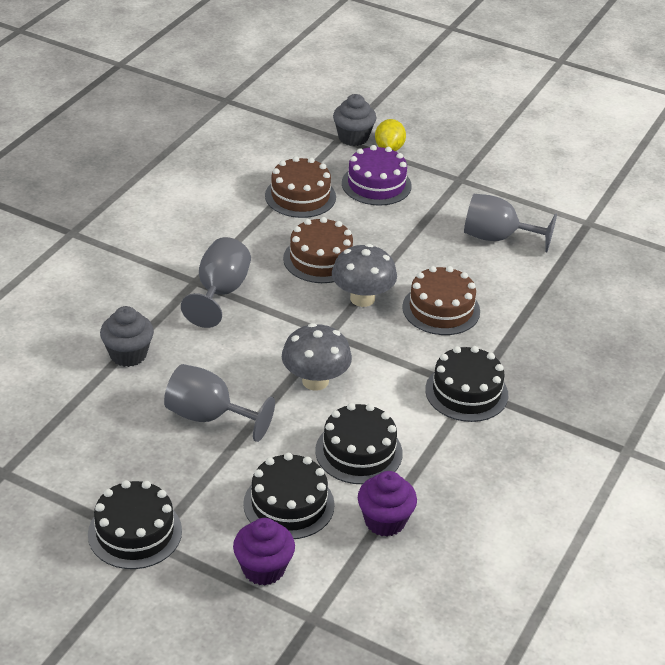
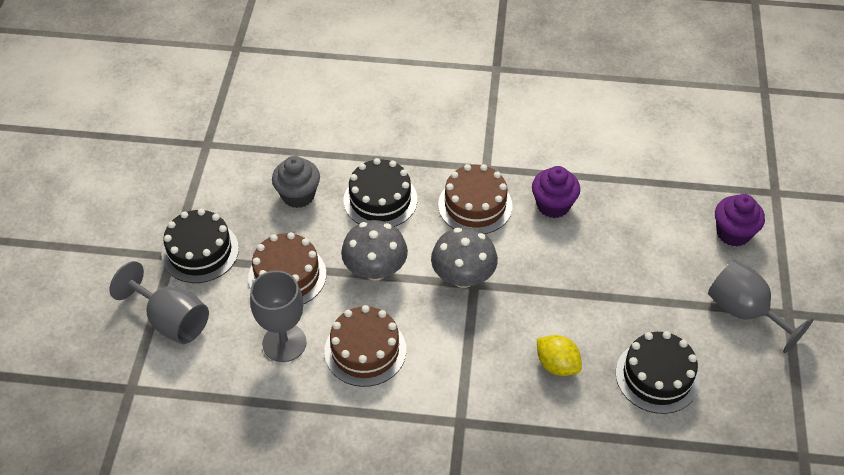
black cake: 4 -> 3
grey cupcake: 2 -> 1
purple cake: 1 -> 0

